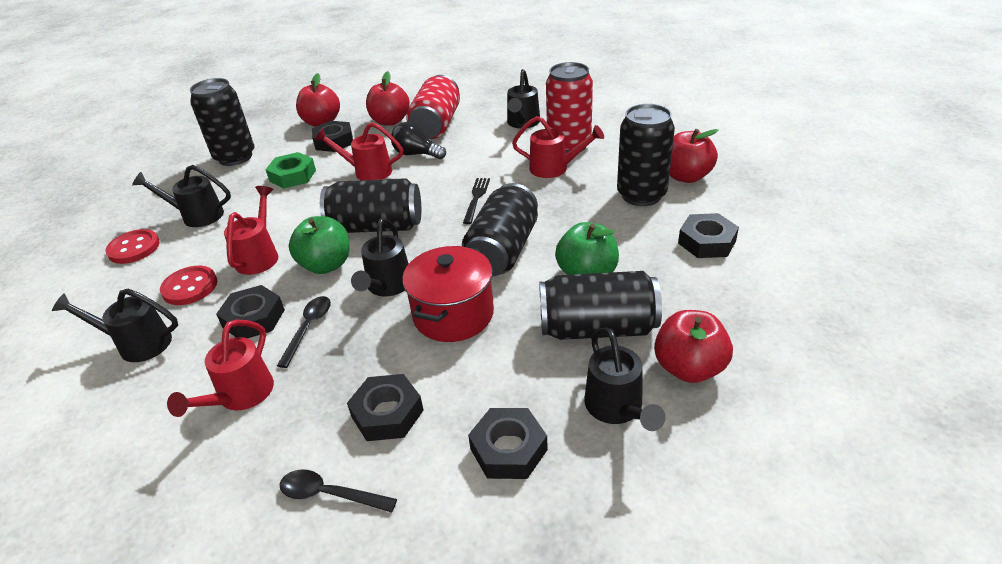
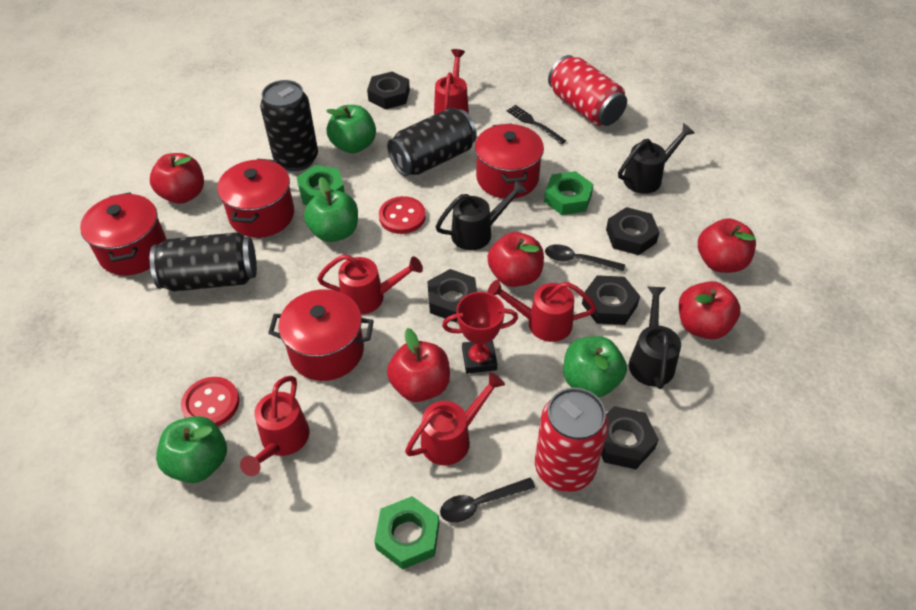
black can: 5 -> 3
black light bulb: 1 -> 0
black watering can: 5 -> 3
green apple: 2 -> 4
green nut: 1 -> 3
red apple: 4 -> 5
red pot: 1 -> 4
red trophy: 0 -> 1
red watering can: 4 -> 5

